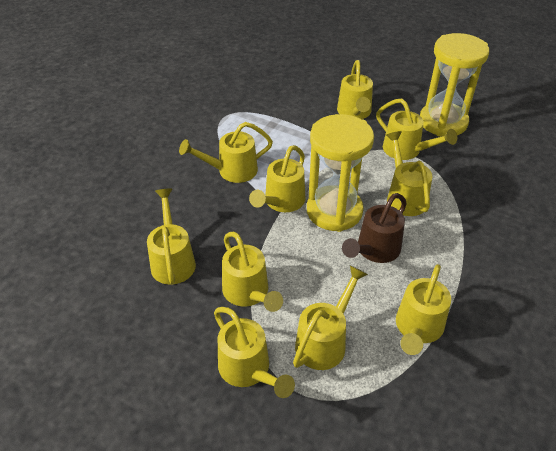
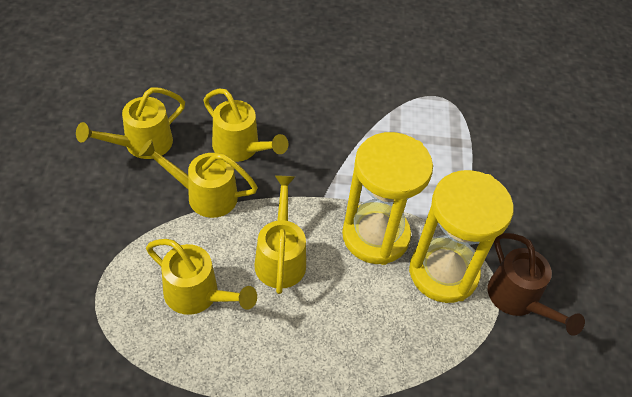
yellow watering can: 10 -> 5

